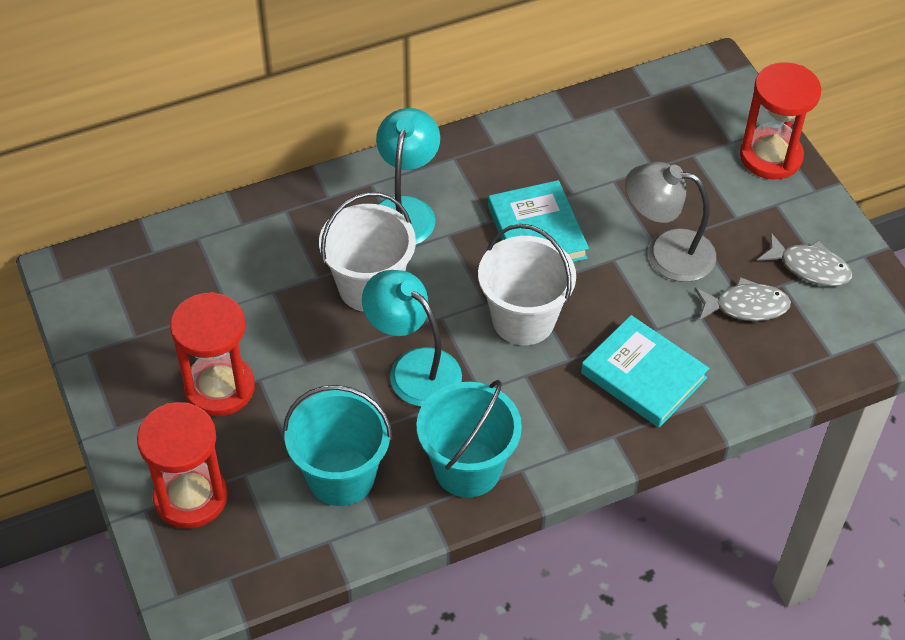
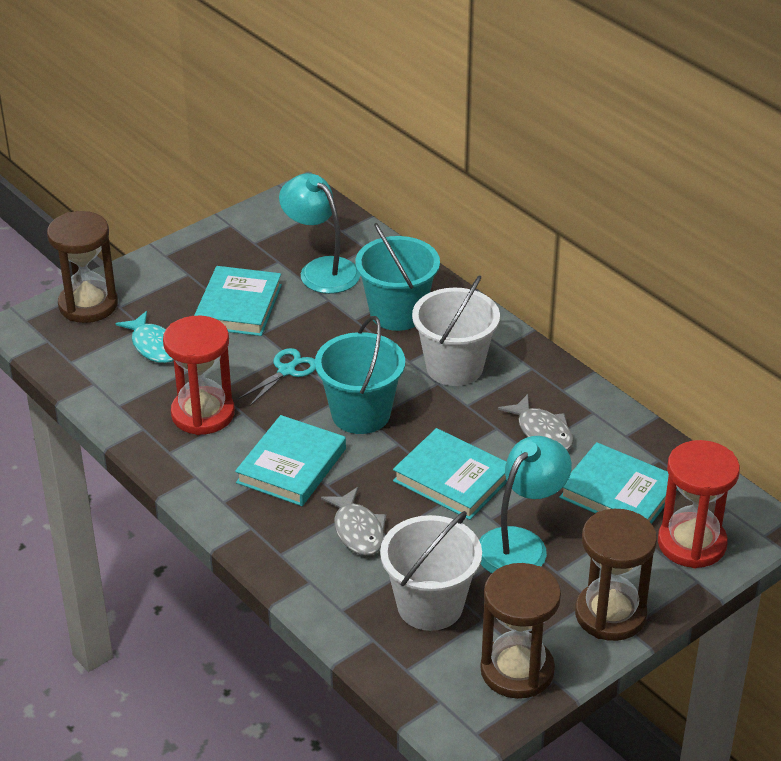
brown hourglass: 0 -> 3
grey lamp: 1 -> 0
red hourglass: 3 -> 2
turquoise book: 2 -> 4
turquoise fish: 0 -> 1
turquoise scissors: 0 -> 1

